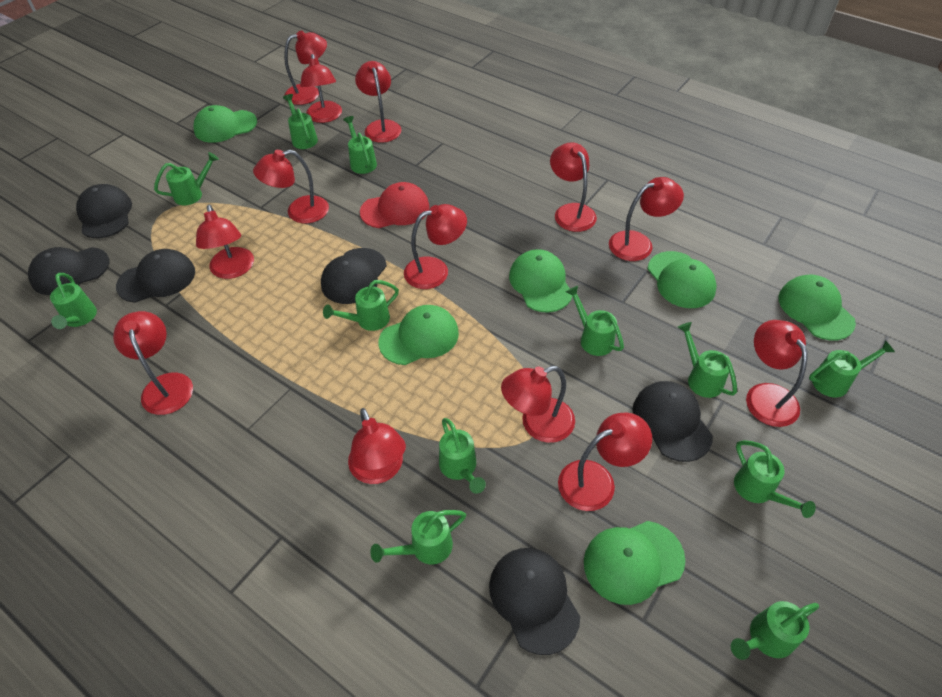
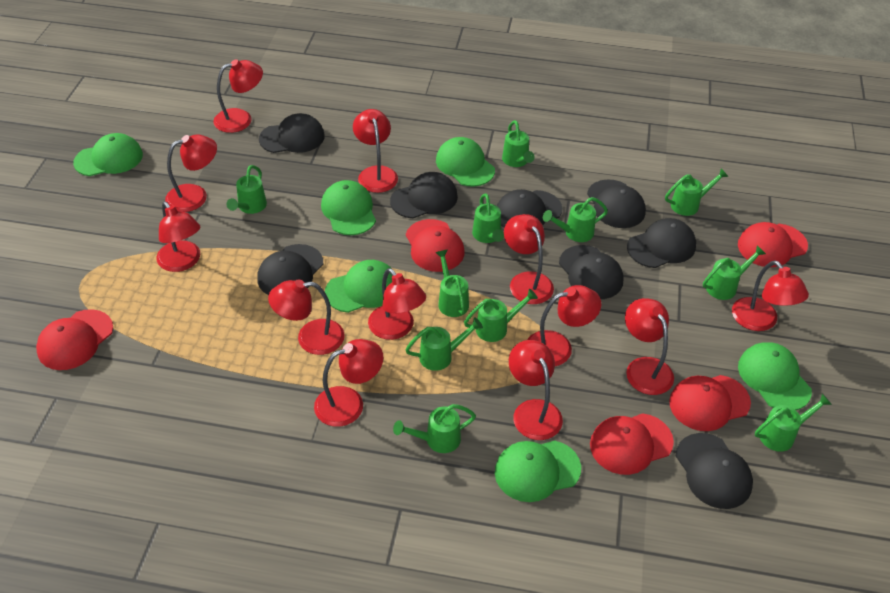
black cap: 6 -> 8
green watering can: 12 -> 11
red cap: 1 -> 5
red lamp: 13 -> 12

